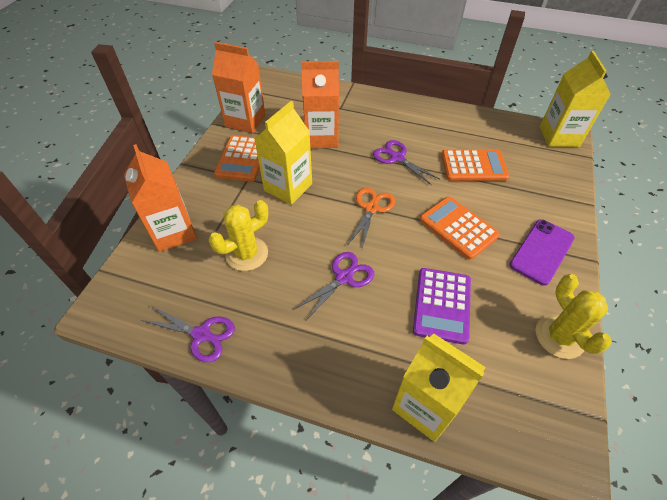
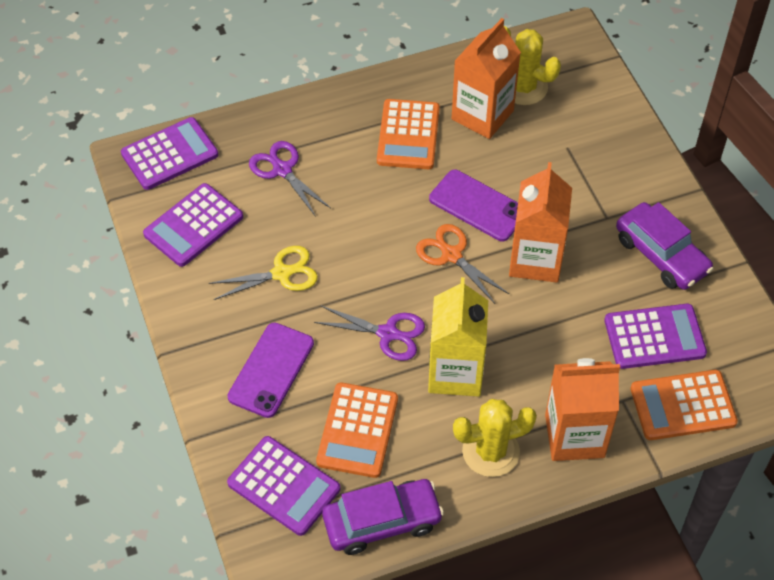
purple calculator: 1 -> 4
purple car: 0 -> 2
purple phone: 1 -> 2
purple scissors: 3 -> 2
yellow carton: 3 -> 1
yellow scissors: 0 -> 1

